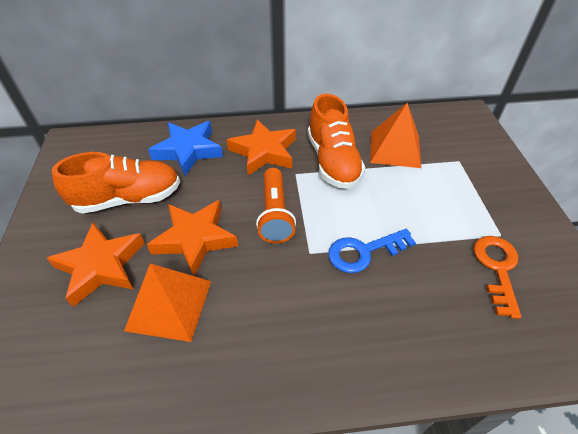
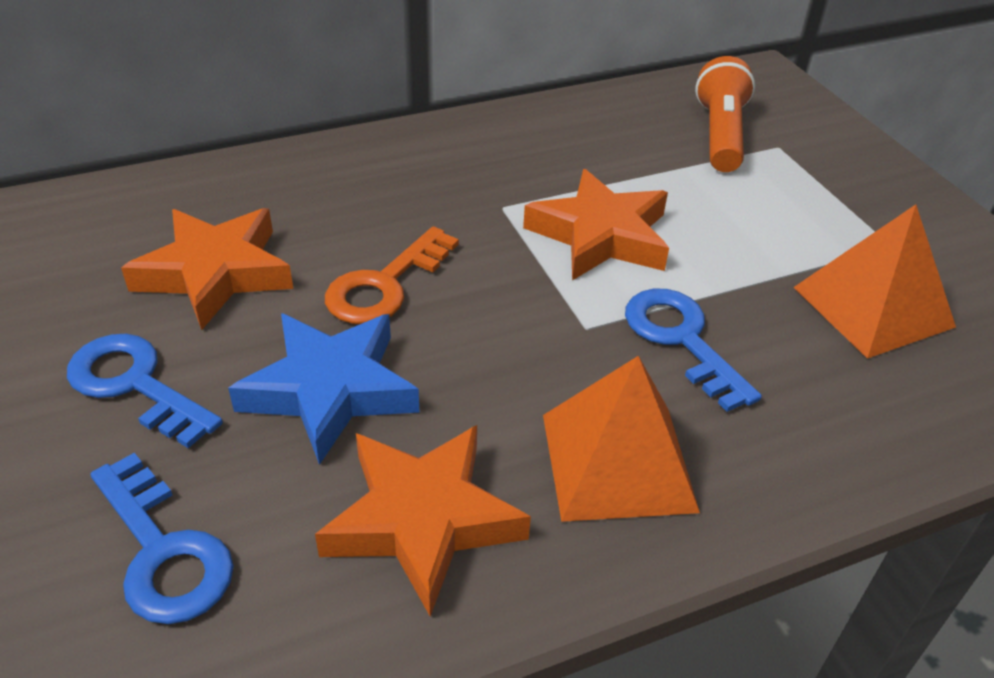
blue key: 1 -> 3
orange shoe: 2 -> 0

